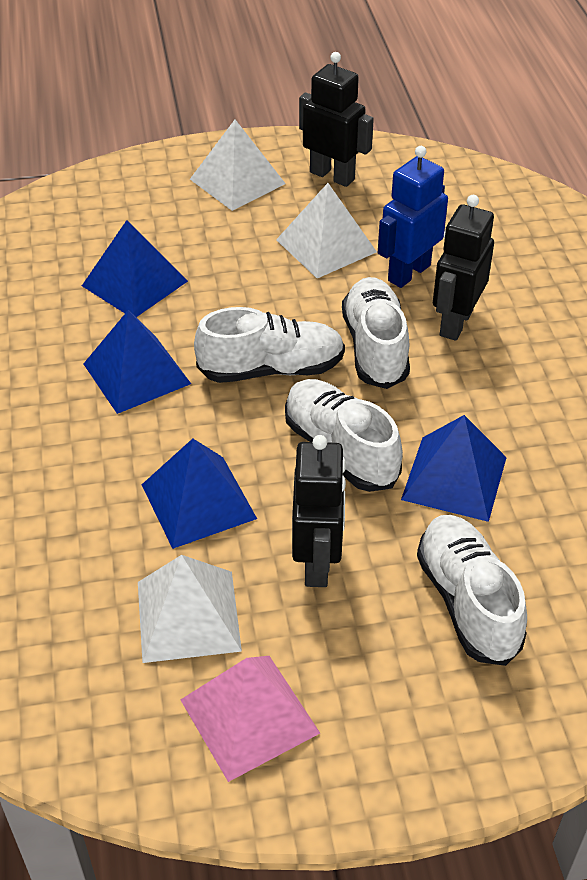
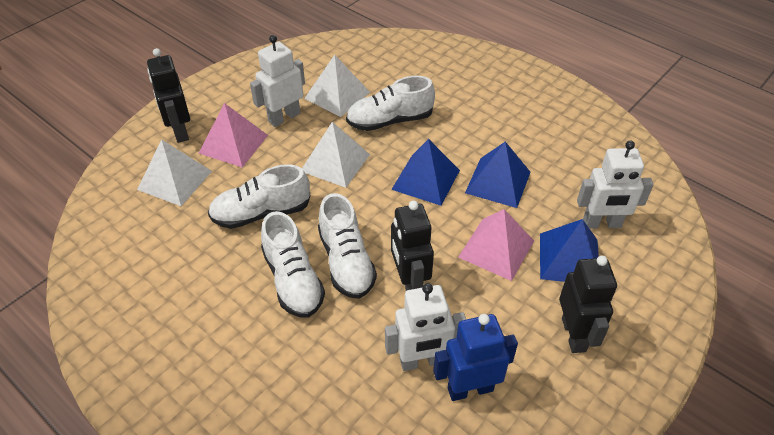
blue pyramid: 4 -> 3
pink pyramid: 1 -> 2
white robot: 0 -> 3

